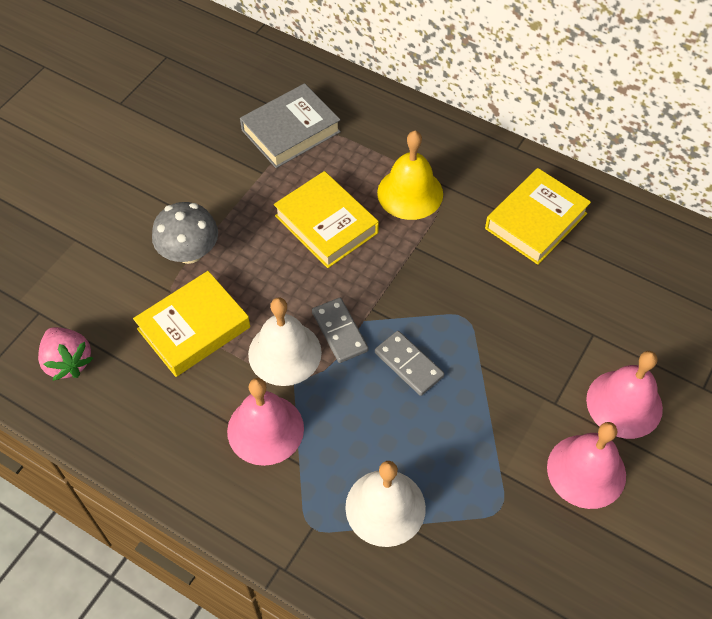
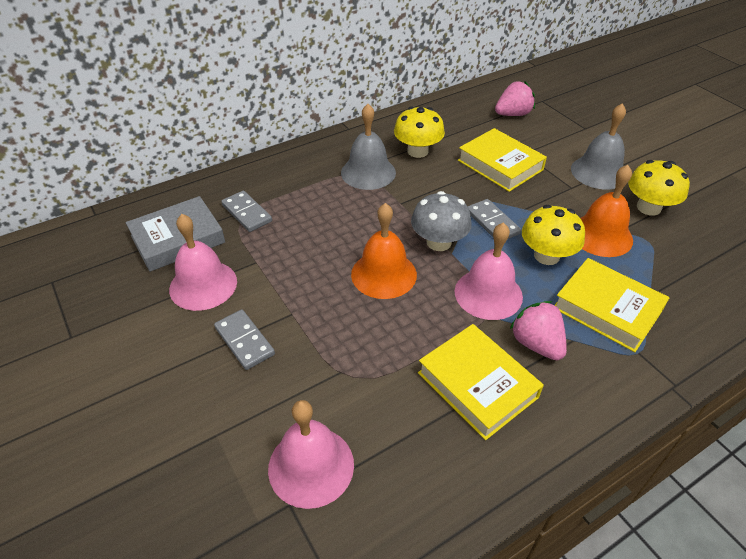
grey bell: 0 -> 2
grey domino: 2 -> 3
orange bell: 0 -> 2
pink strawberry: 1 -> 2
white bell: 2 -> 0
yellow bell: 1 -> 0
yellow mushroom: 0 -> 3

